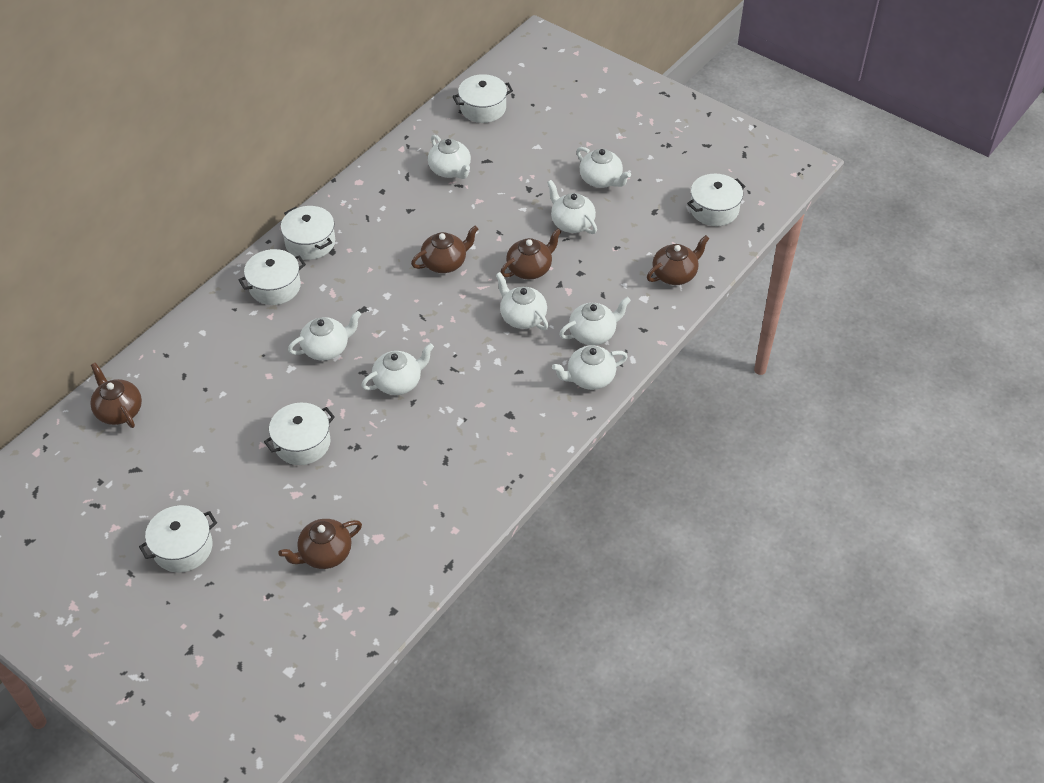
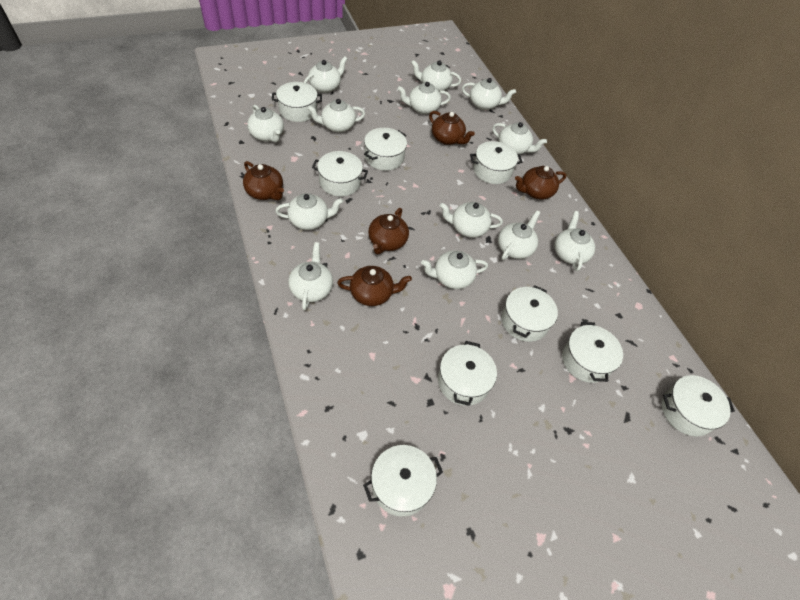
white pot: 6 -> 9
white teapot: 8 -> 13

